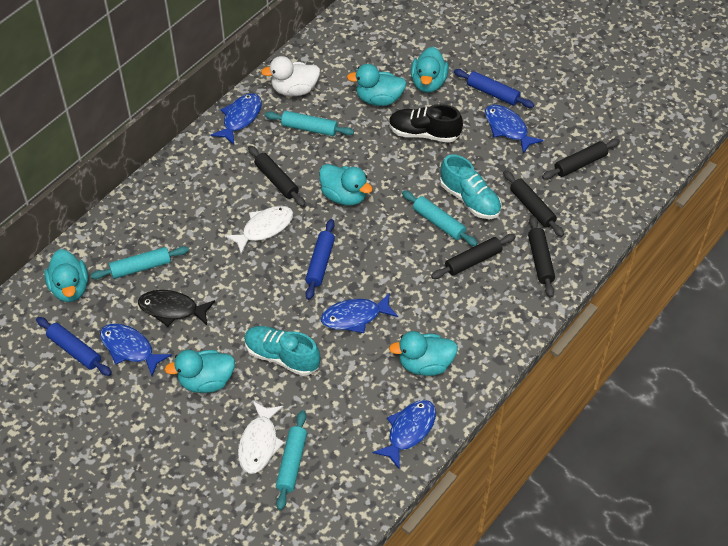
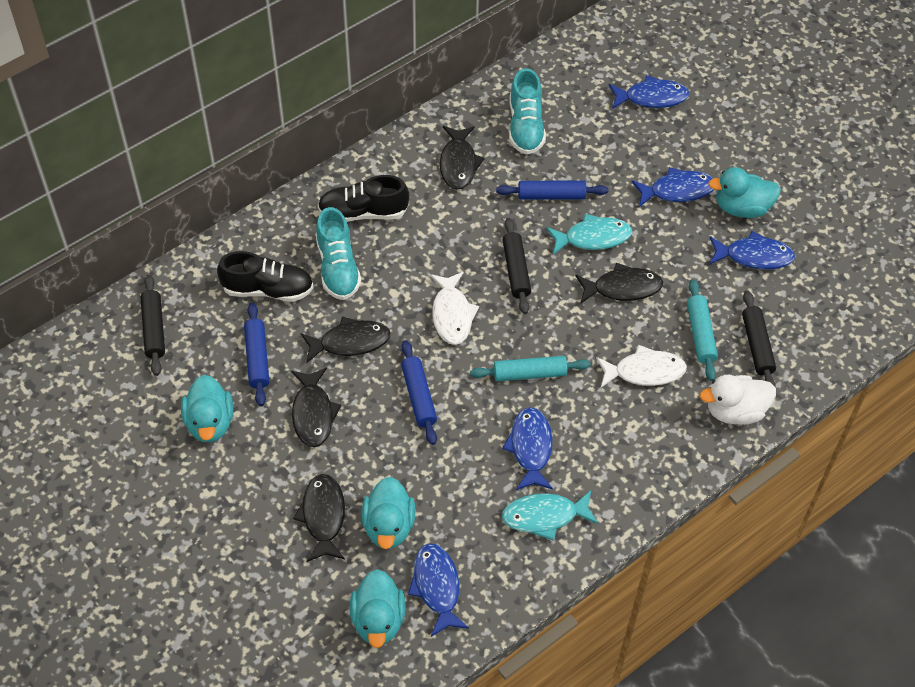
black fish: 1 -> 5
black rolling pin: 5 -> 3
black shoe: 1 -> 2
turquoise duck: 6 -> 4
turquoise fish: 0 -> 2
turquoise rolling pin: 4 -> 2

